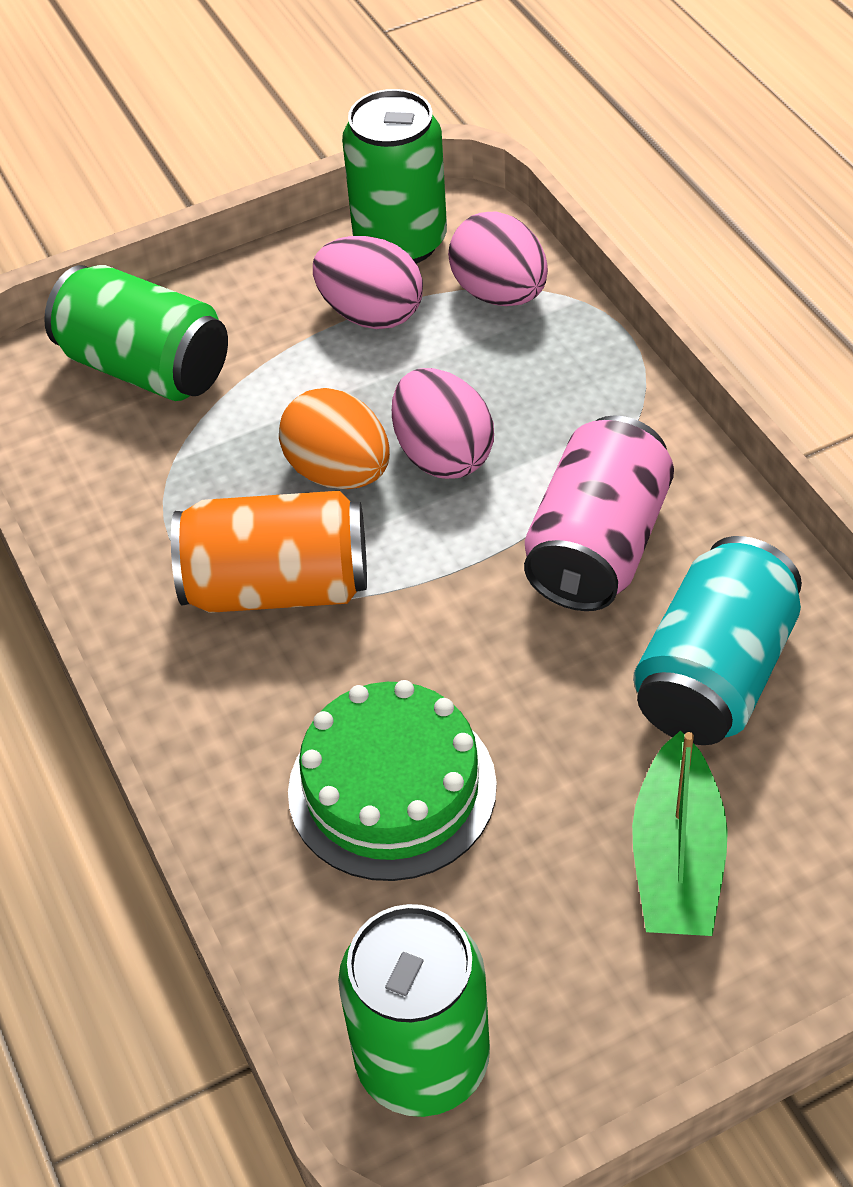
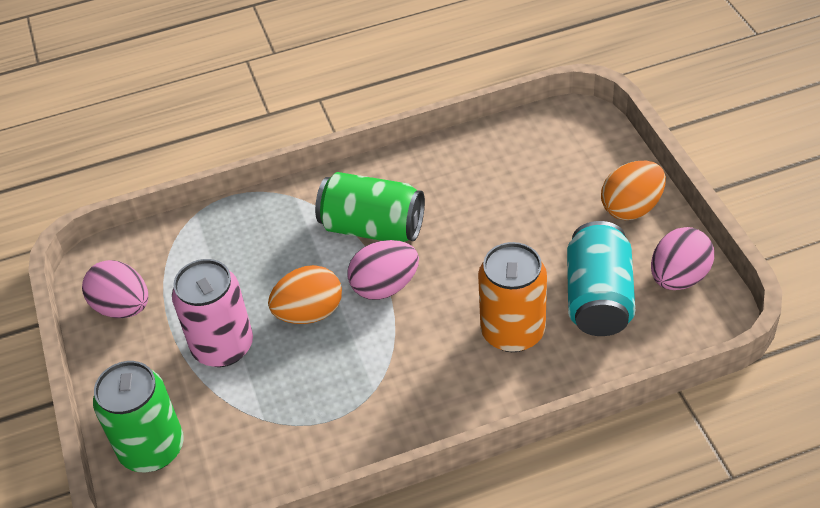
green boat: 1 -> 0
green cake: 1 -> 0
green can: 3 -> 2
orange egg: 1 -> 2

